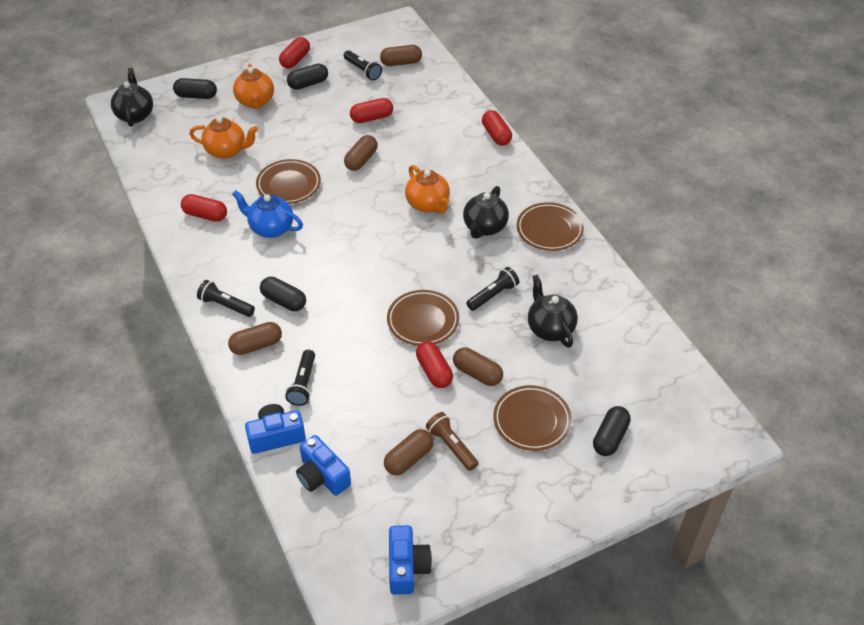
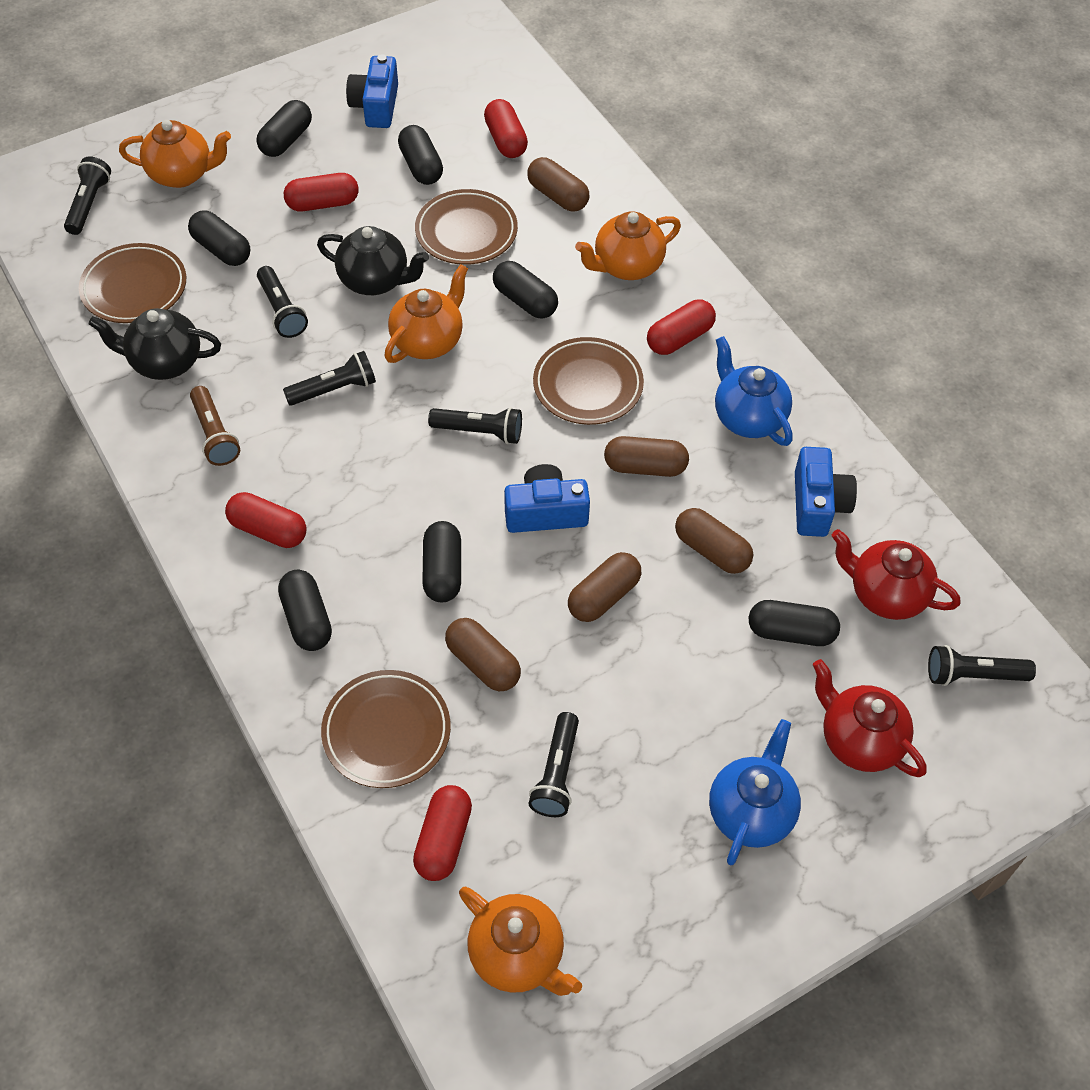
black capsule: 4 -> 7
black flashlight: 4 -> 6
black teapot: 3 -> 2
blue teapot: 1 -> 2
orange teapot: 3 -> 4
red teapot: 0 -> 2

